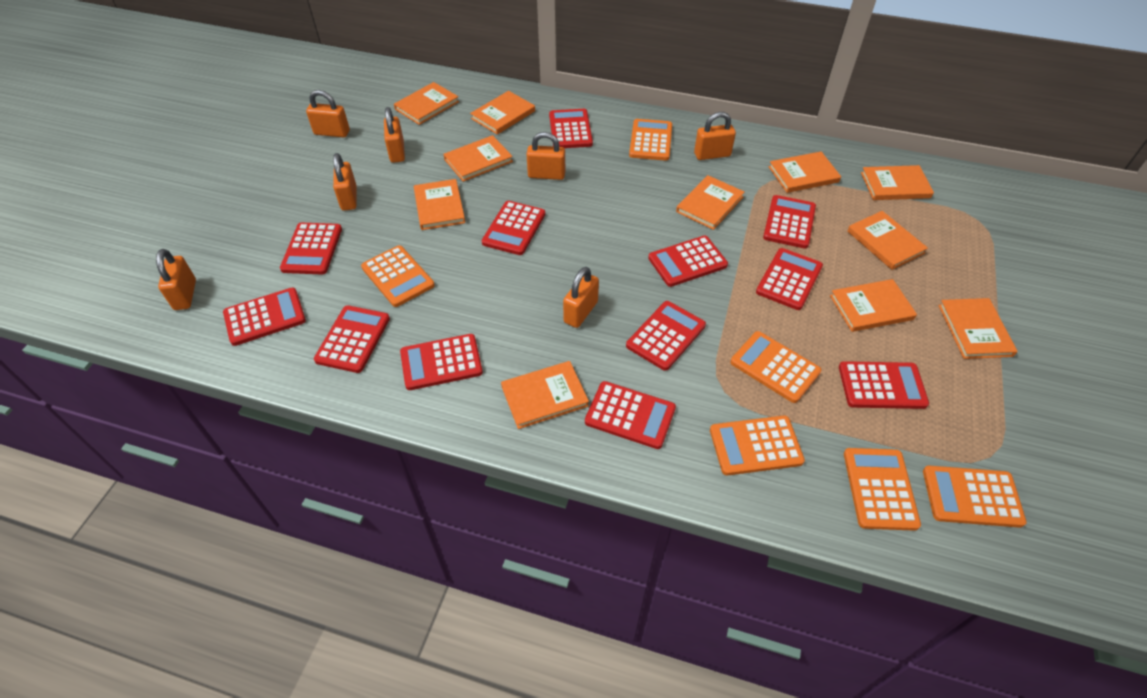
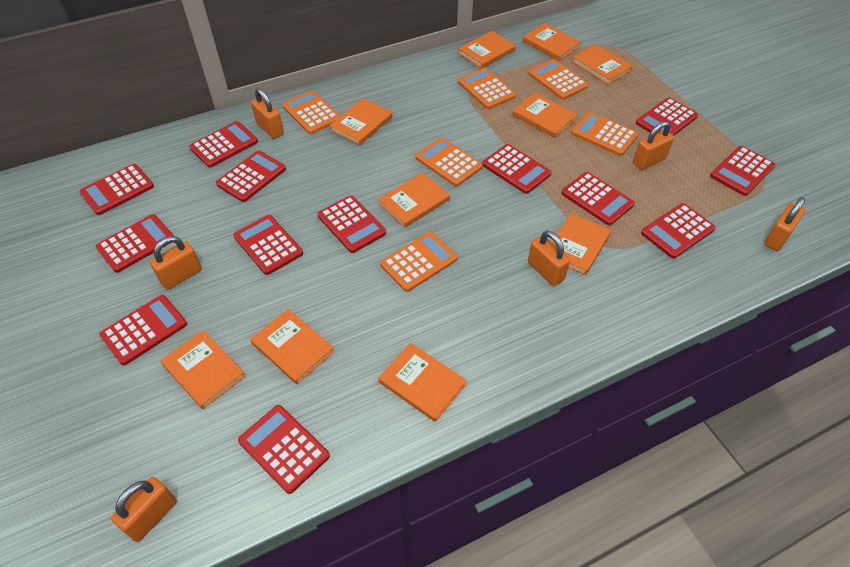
orange book: 11 -> 10
orange padlock: 7 -> 6
red calculator: 12 -> 13

